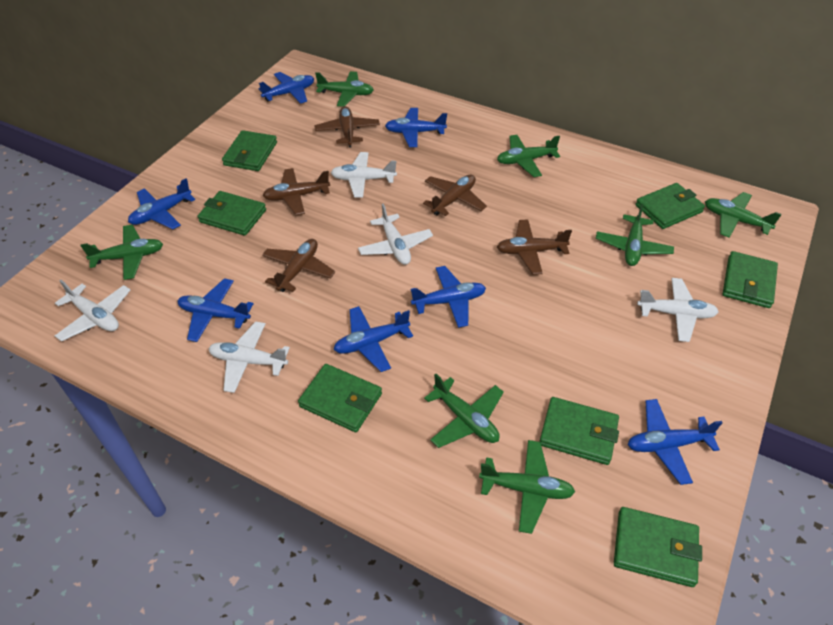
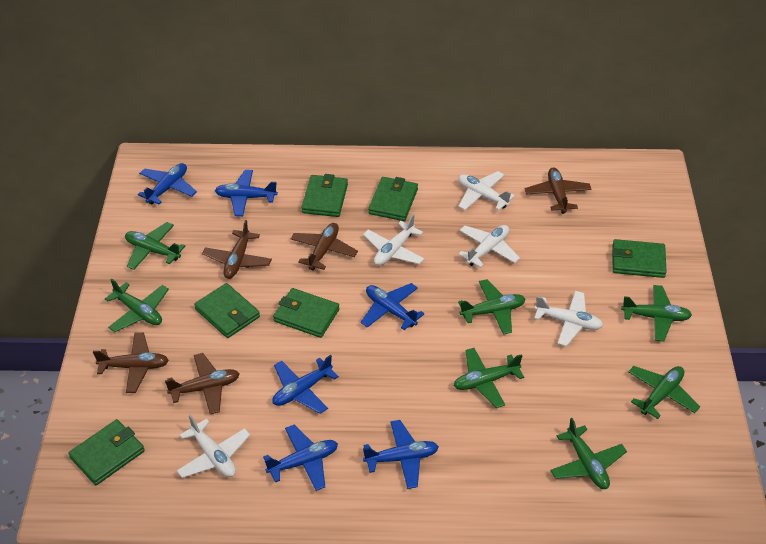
blue plane: 7 -> 6
green wallet: 7 -> 6

